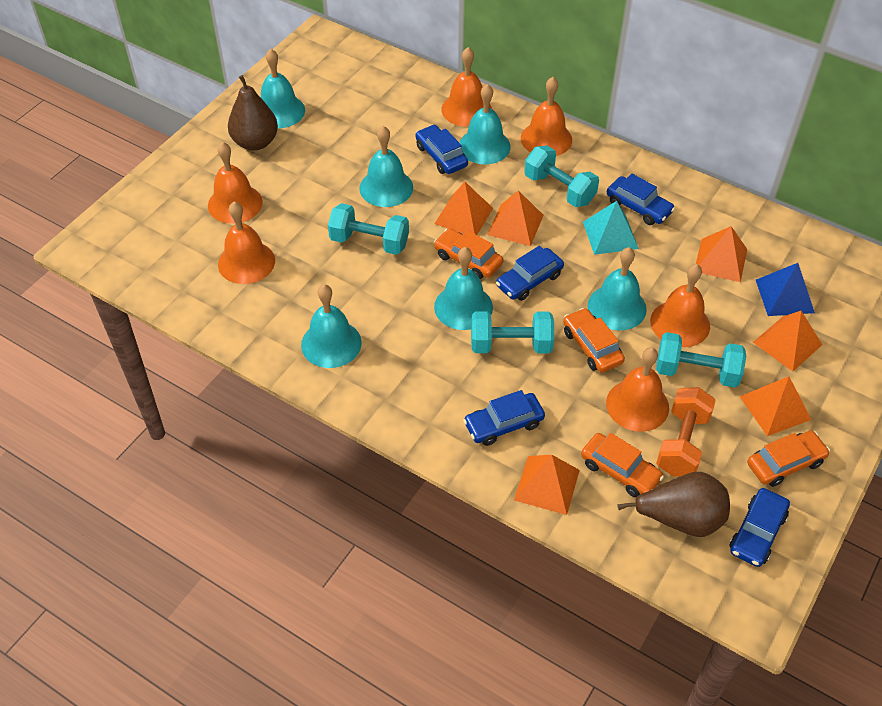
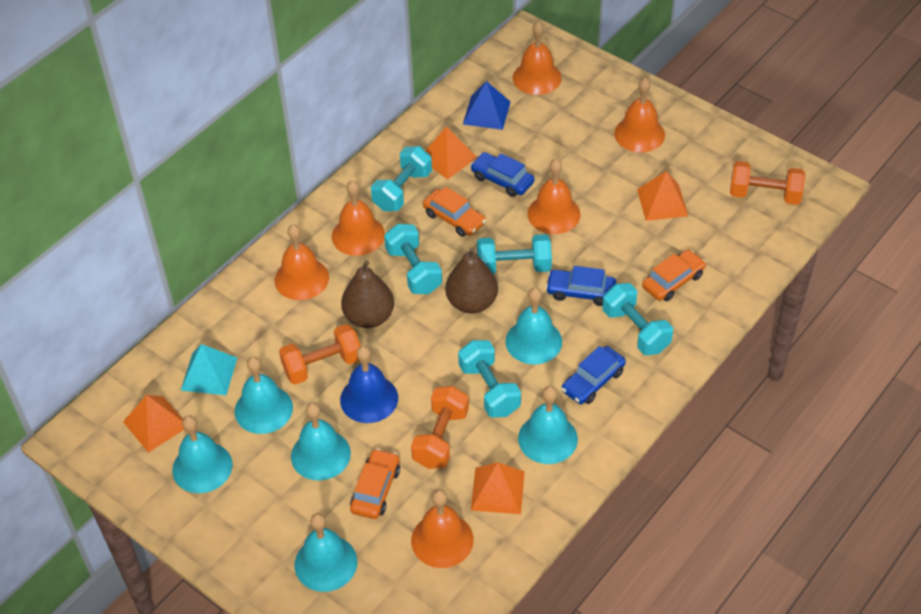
blue bell: 0 -> 1
blue car: 5 -> 3
orange car: 4 -> 3
orange dumbbell: 1 -> 3
orange pyramid: 6 -> 4
turquoise dumbbell: 4 -> 5

